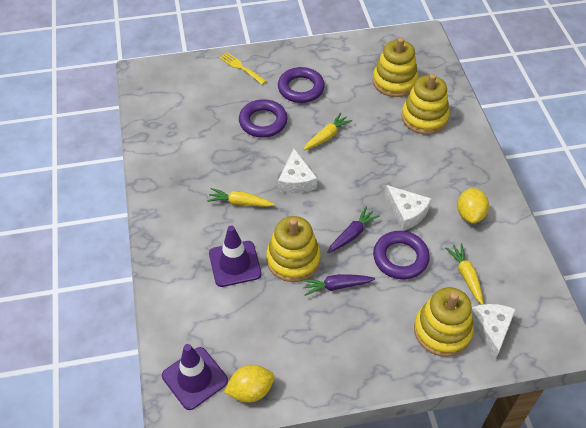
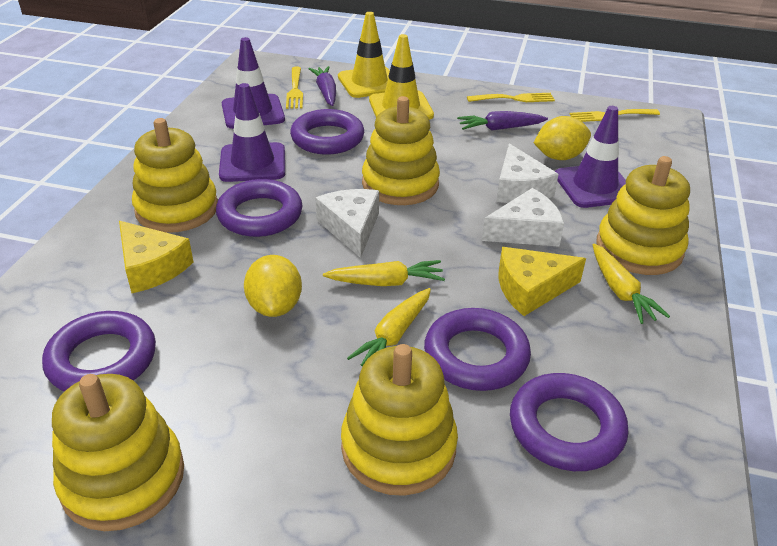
purple ring: 3 -> 5
purple traffic cone: 2 -> 3
yellow cheese: 0 -> 2
yellow fork: 1 -> 3
yellow stacking toy: 4 -> 5
yellow traffic cone: 0 -> 2

